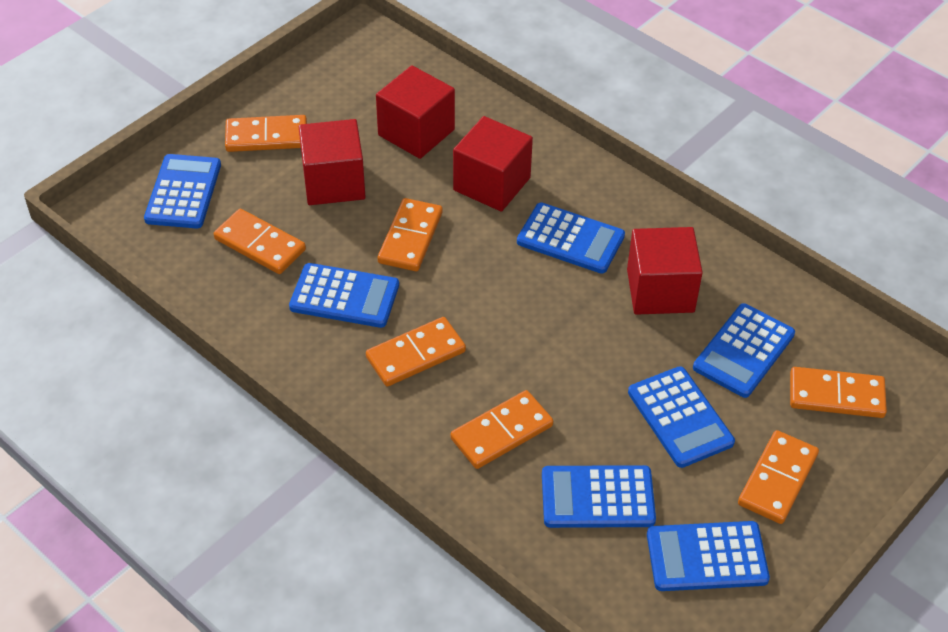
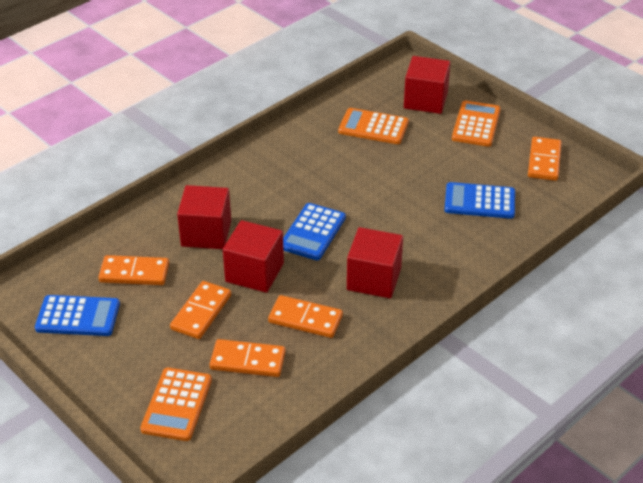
blue calculator: 7 -> 3
orange calculator: 0 -> 3
orange domino: 7 -> 5

